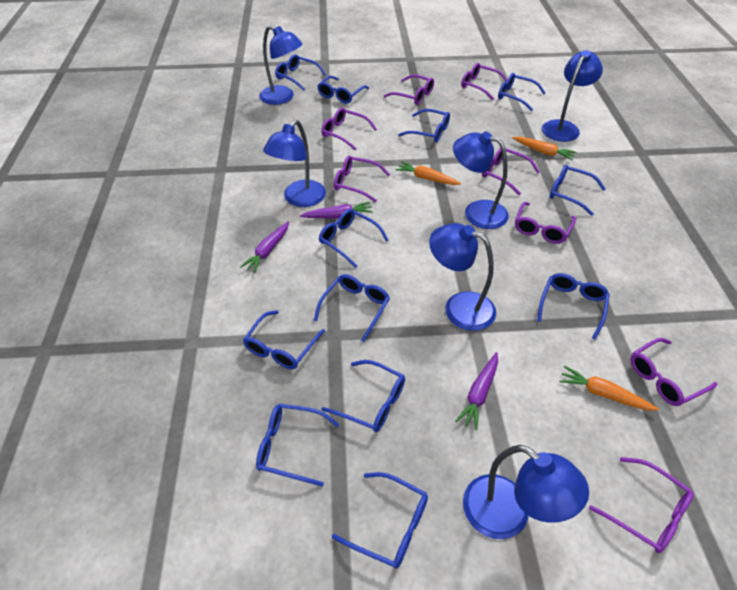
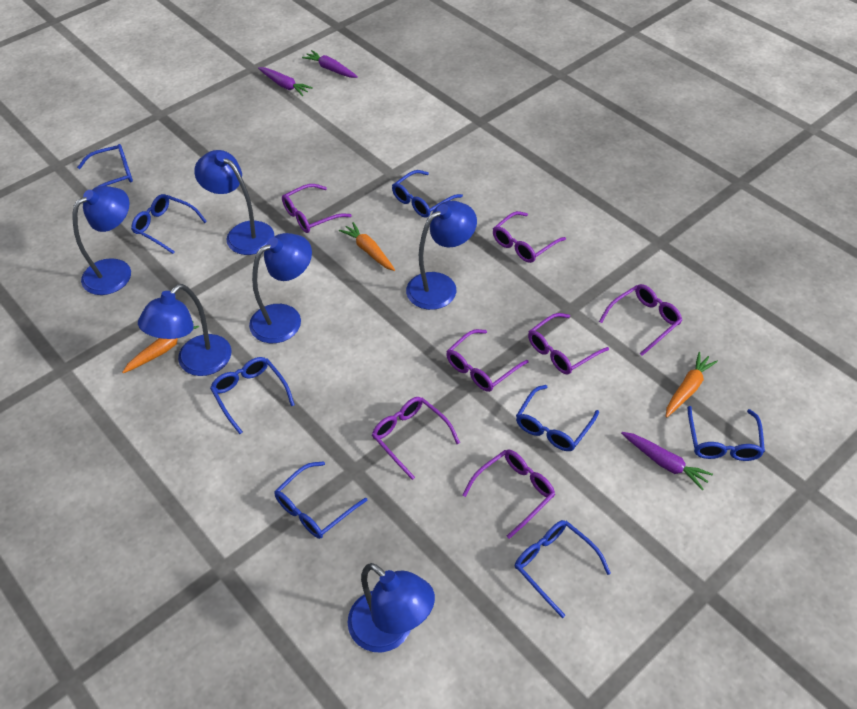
blue glasses: 12 -> 8
purple glasses: 8 -> 7

